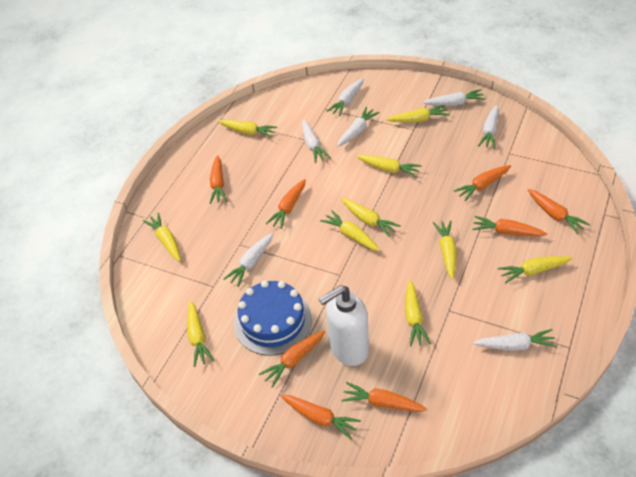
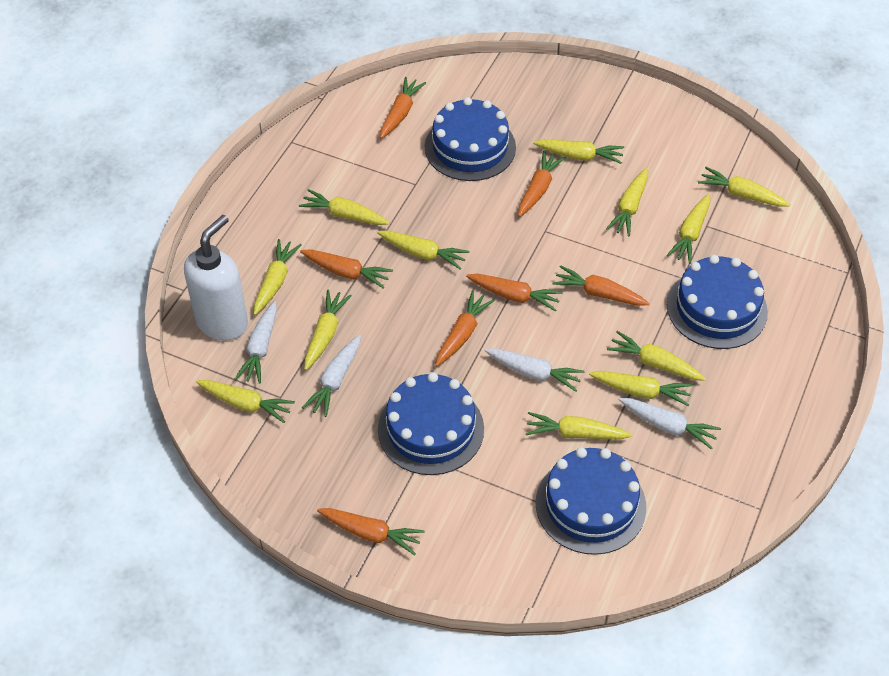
blue cake: 1 -> 4
orange carrot: 8 -> 7
white carrot: 7 -> 4
yellow carrot: 10 -> 12

